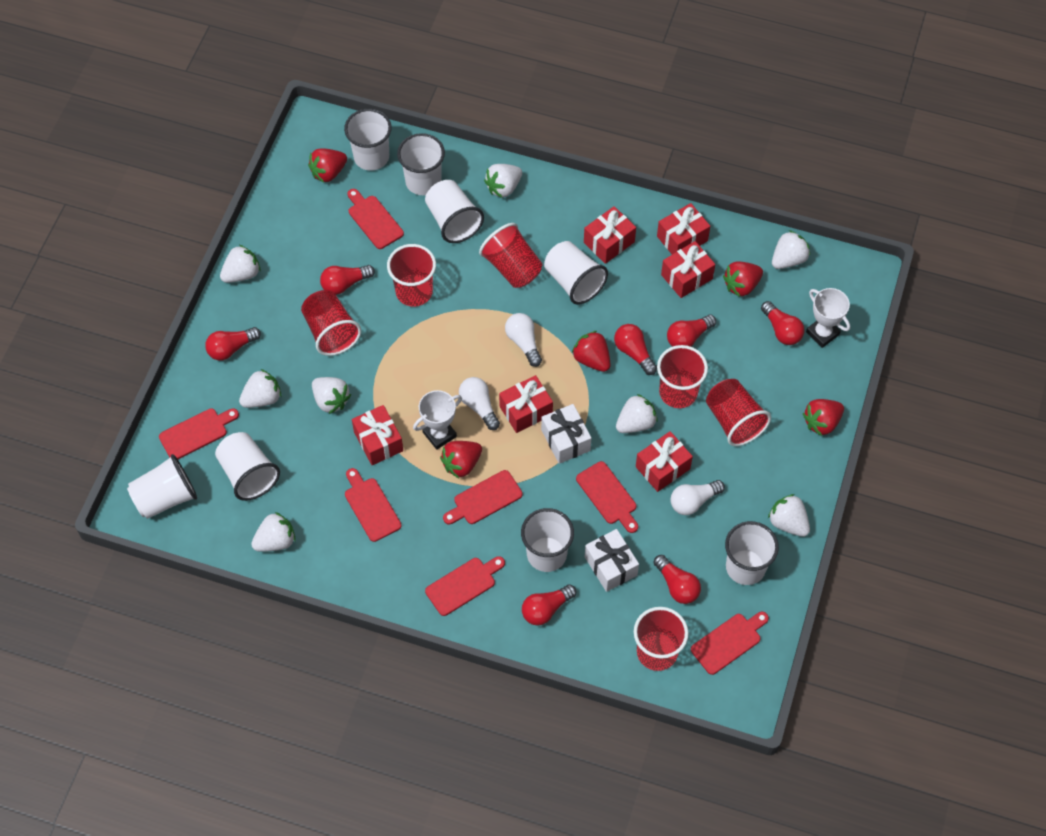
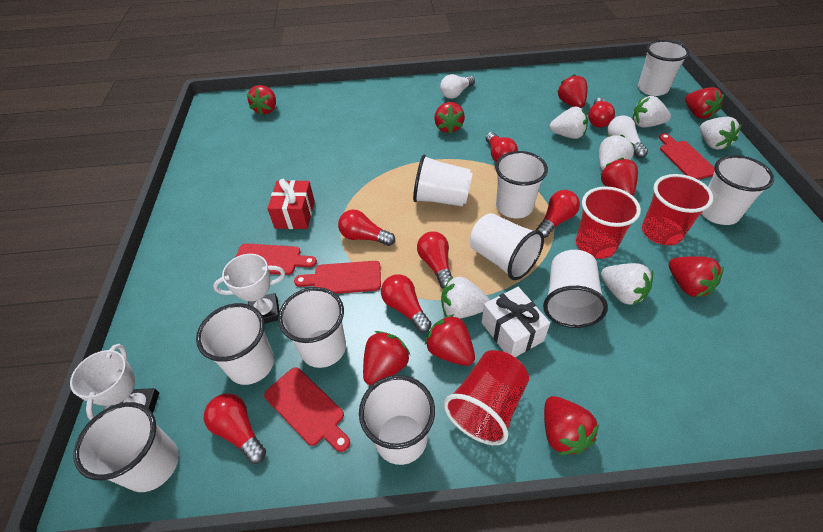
red cup: 6 -> 3
red cutting board: 7 -> 4
red gift: 6 -> 1
red strawberry: 5 -> 9
white cup: 8 -> 10
white gift: 2 -> 1
white light bulb: 3 -> 2
white strawberry: 8 -> 6

